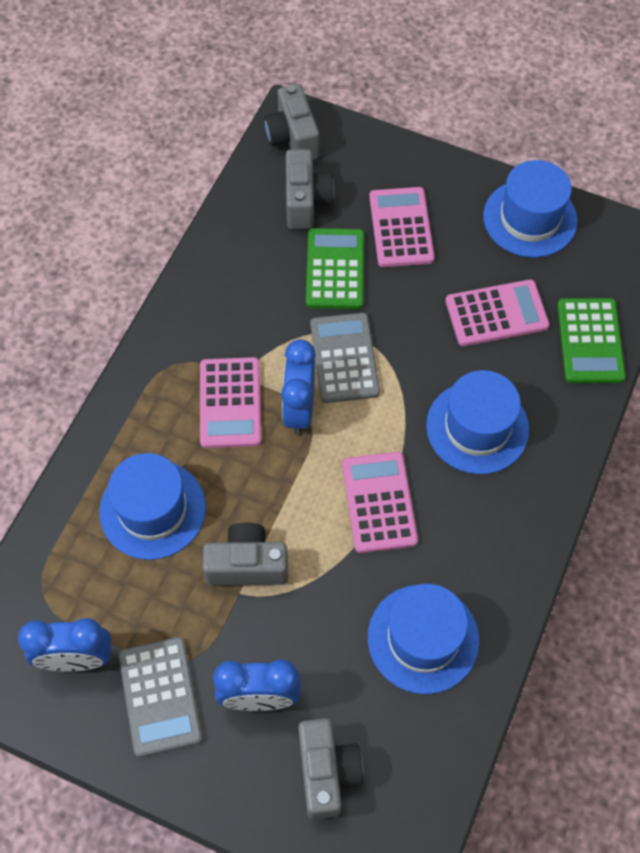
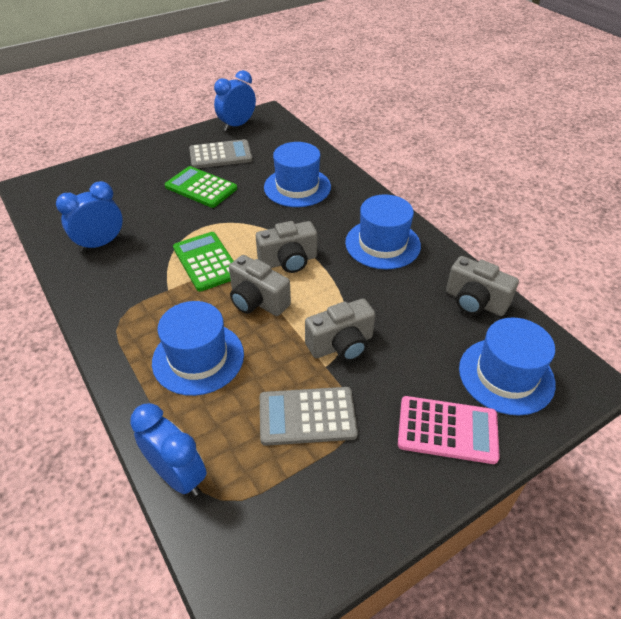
pink calculator: 4 -> 1

